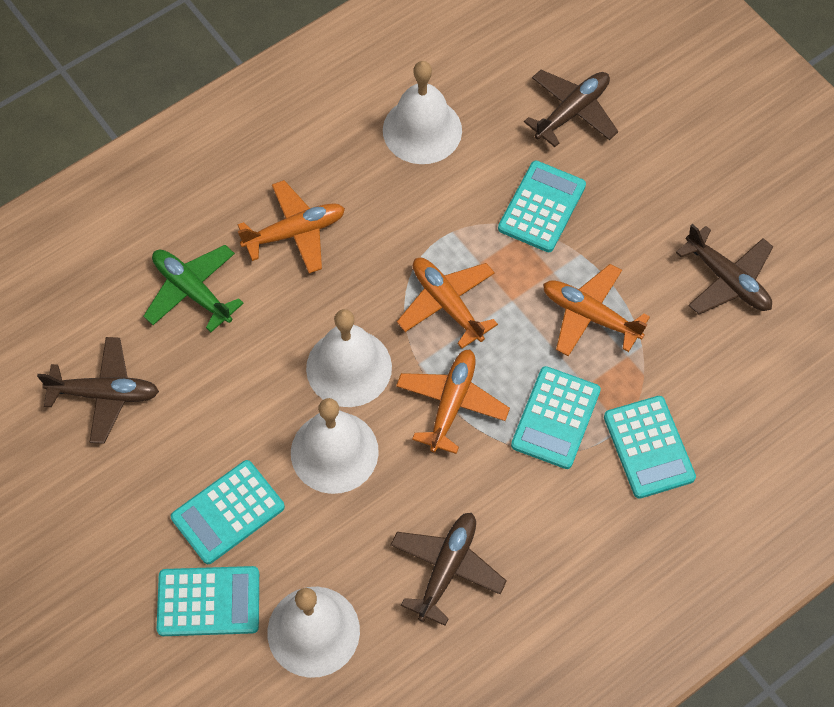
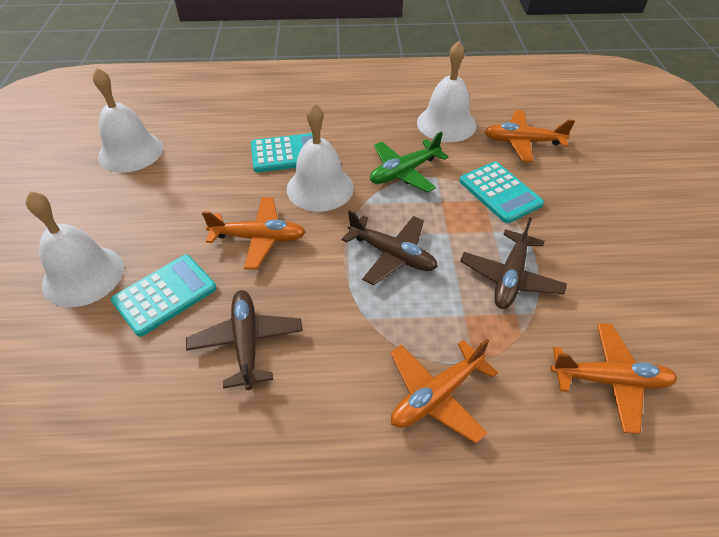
brown plane: 4 -> 3
turquoise calculator: 5 -> 3

